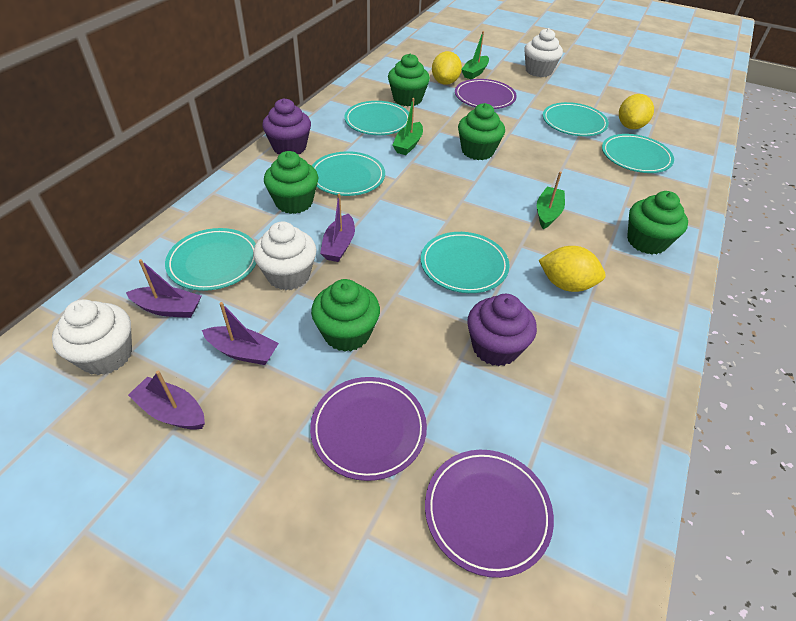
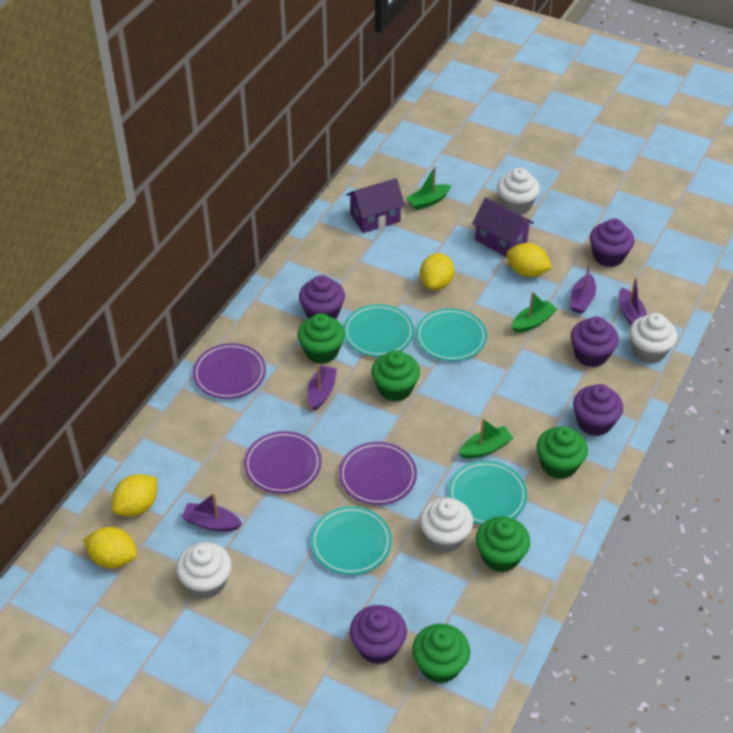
purple cupcake: 2 -> 5
purple house: 0 -> 2
turquoise plate: 6 -> 4
white cupcake: 3 -> 4
yellow lemon: 3 -> 4

